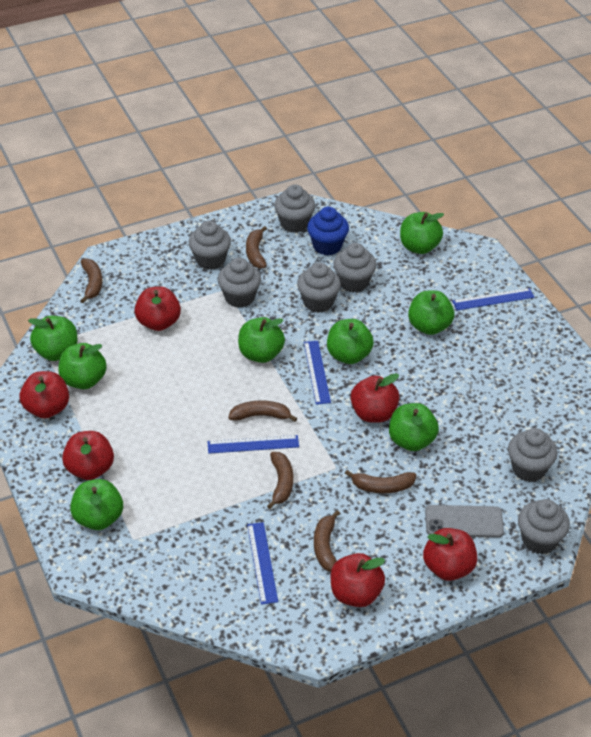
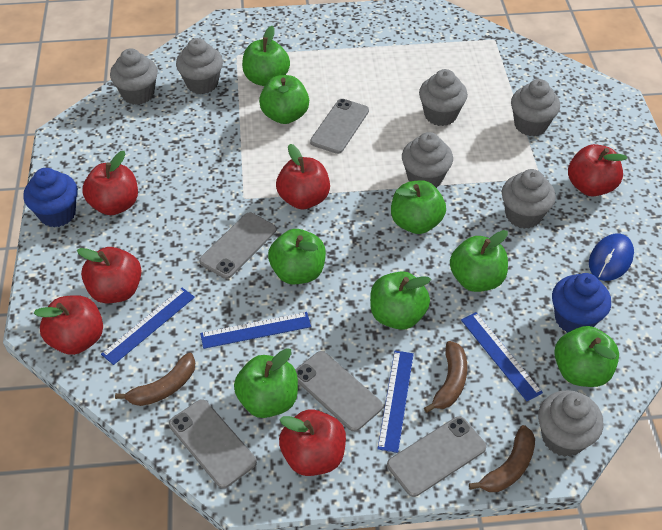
blue cupcake: 1 -> 2
blue mouse: 0 -> 1
brown banana: 6 -> 3
grey phone: 1 -> 5

